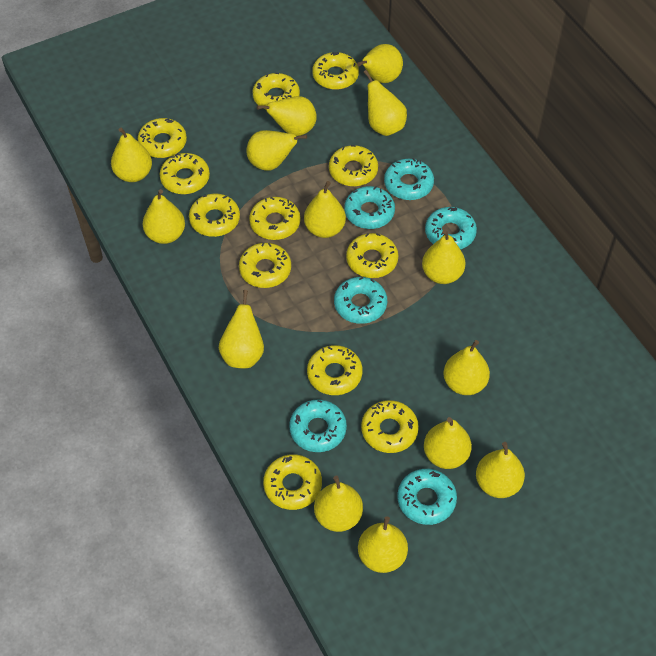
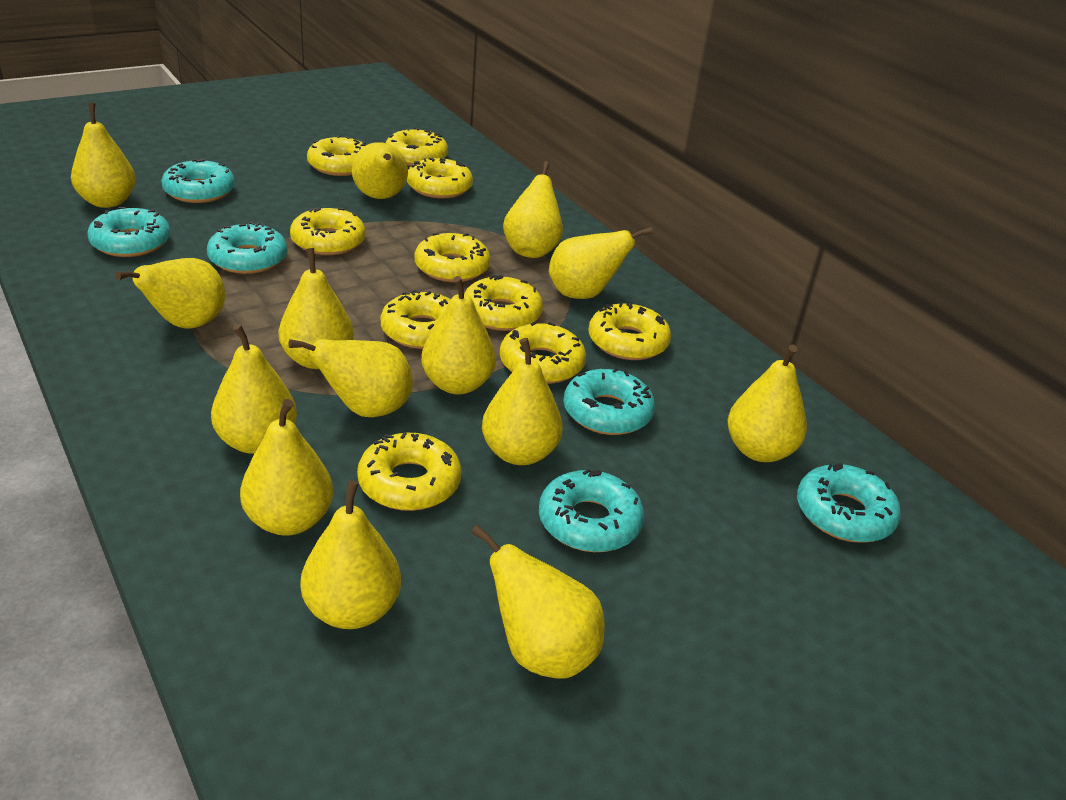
yellow donut: 12 -> 10

